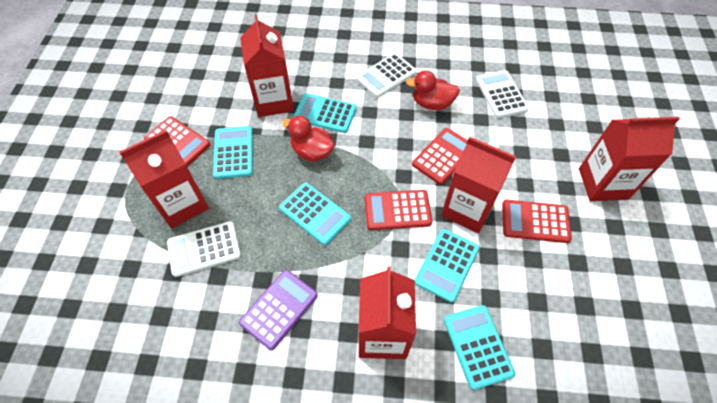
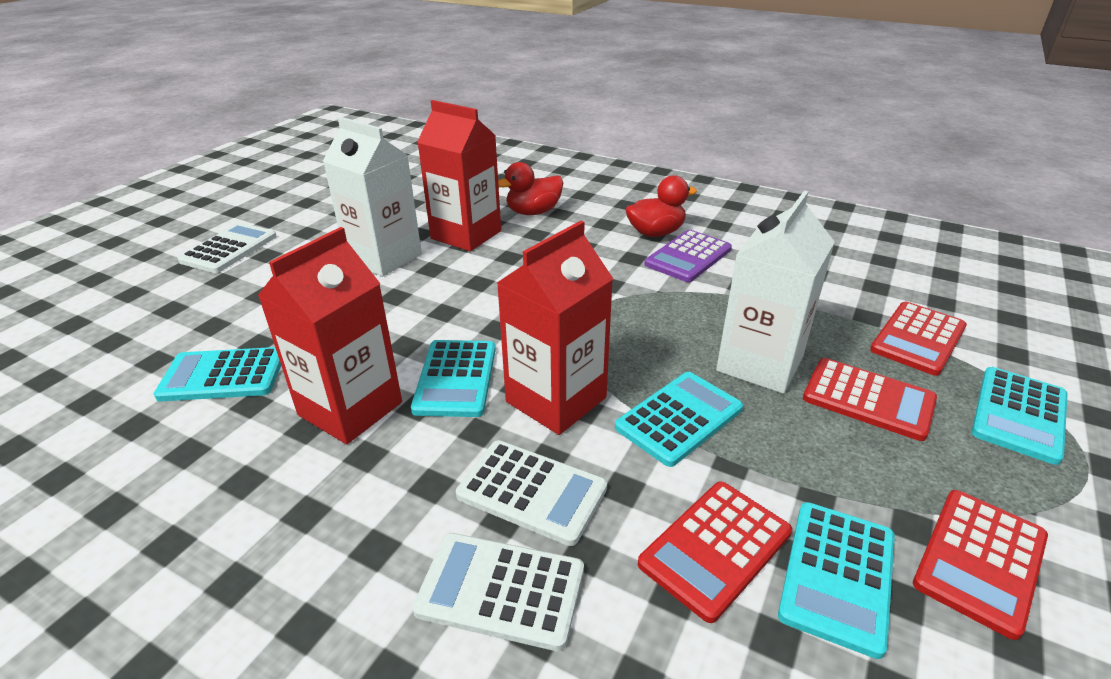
red carton: 5 -> 3
white carton: 0 -> 2

